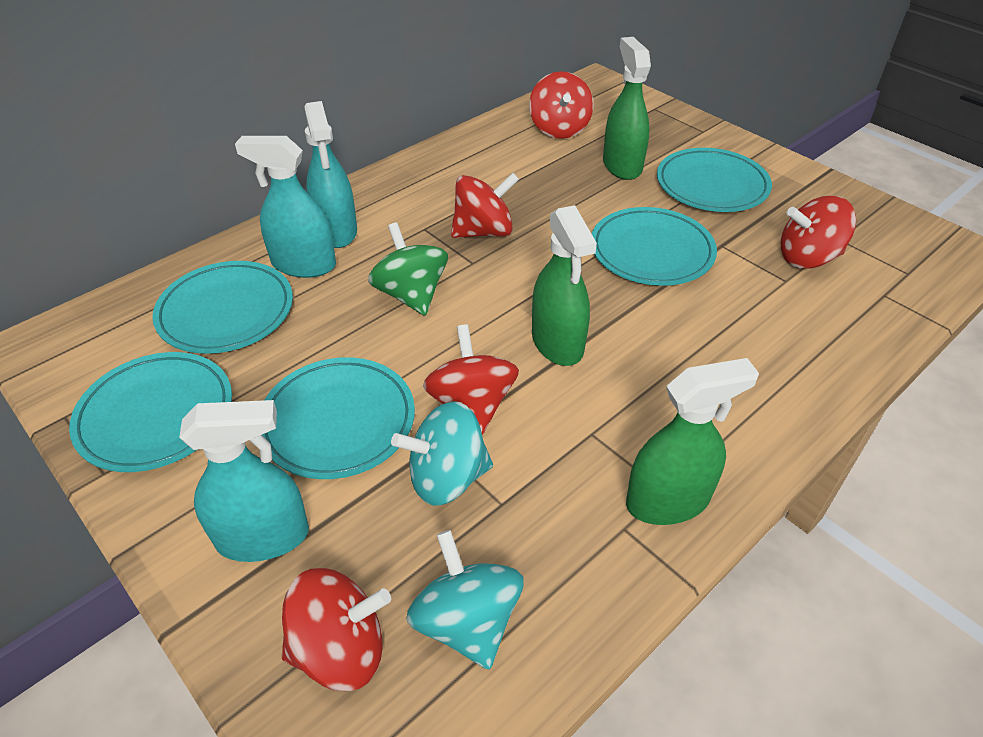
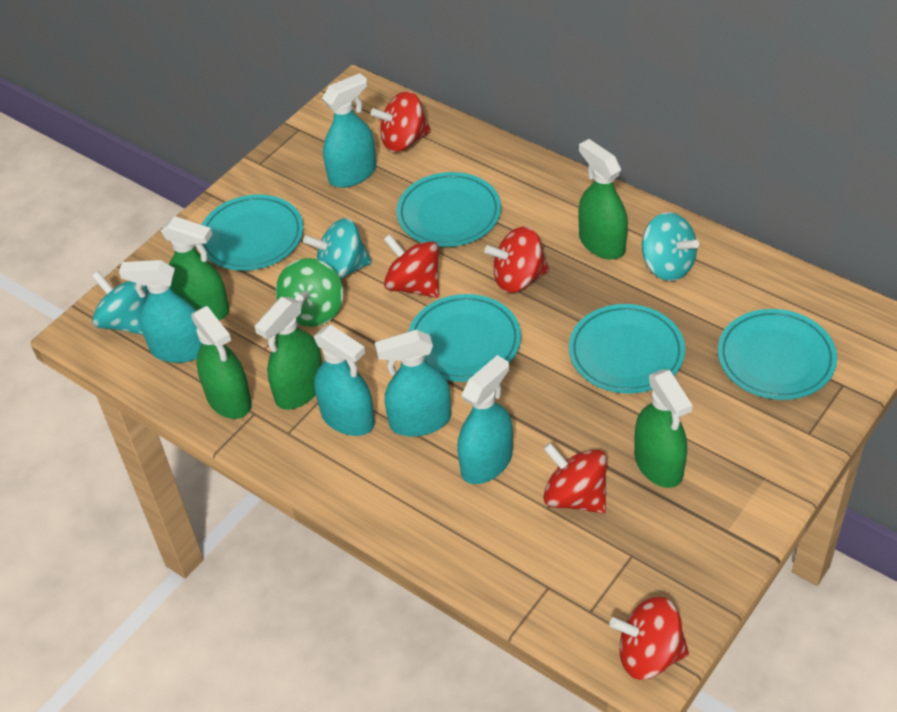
green spray bottle: 3 -> 5
turquoise spinning top: 2 -> 3
turquoise spray bottle: 3 -> 5

